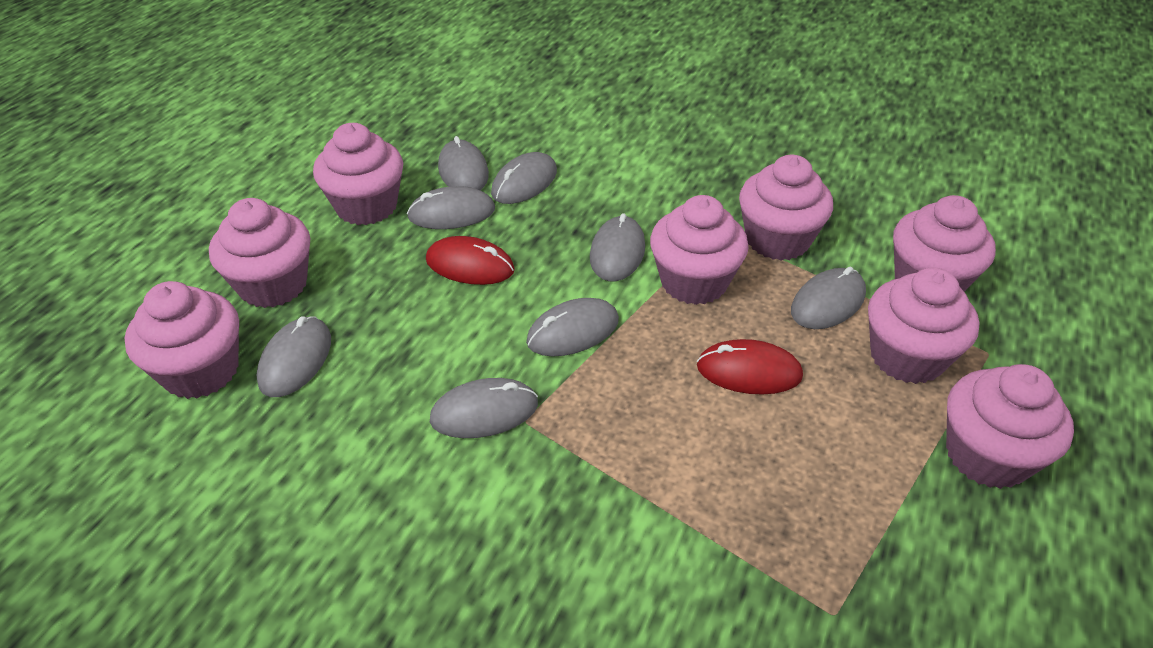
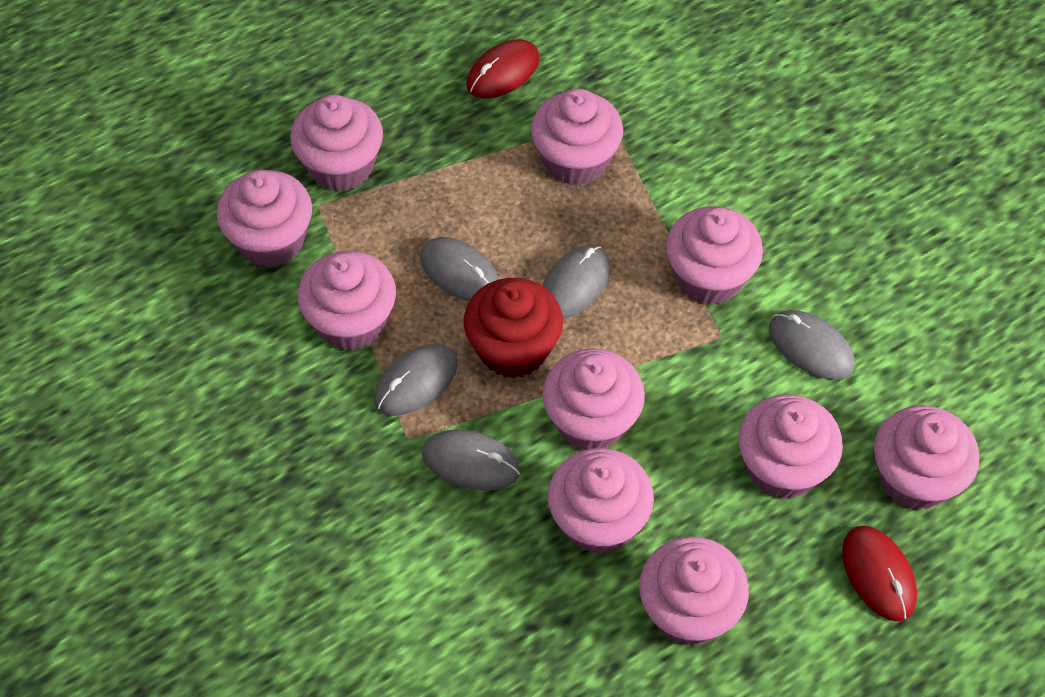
grey mouse: 8 -> 5
pink cupcake: 8 -> 10
red cupcake: 0 -> 1

